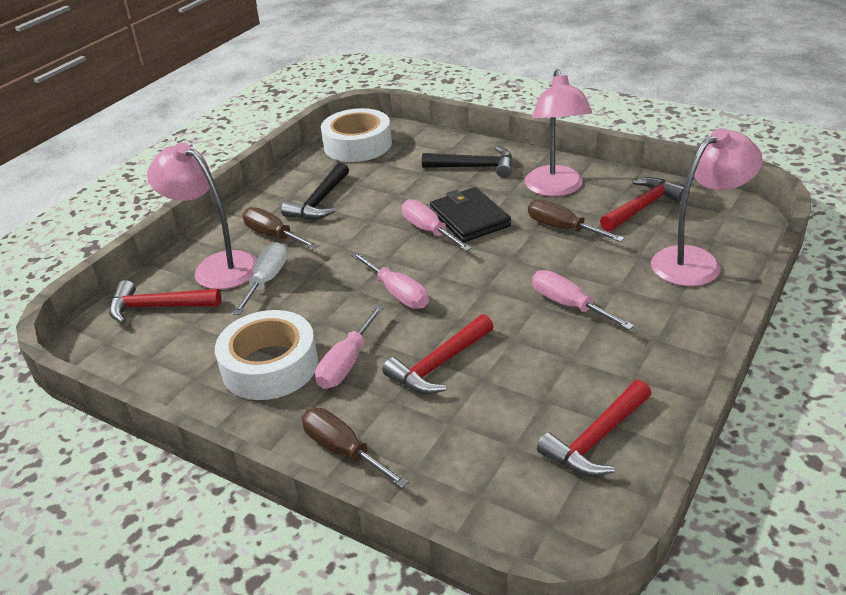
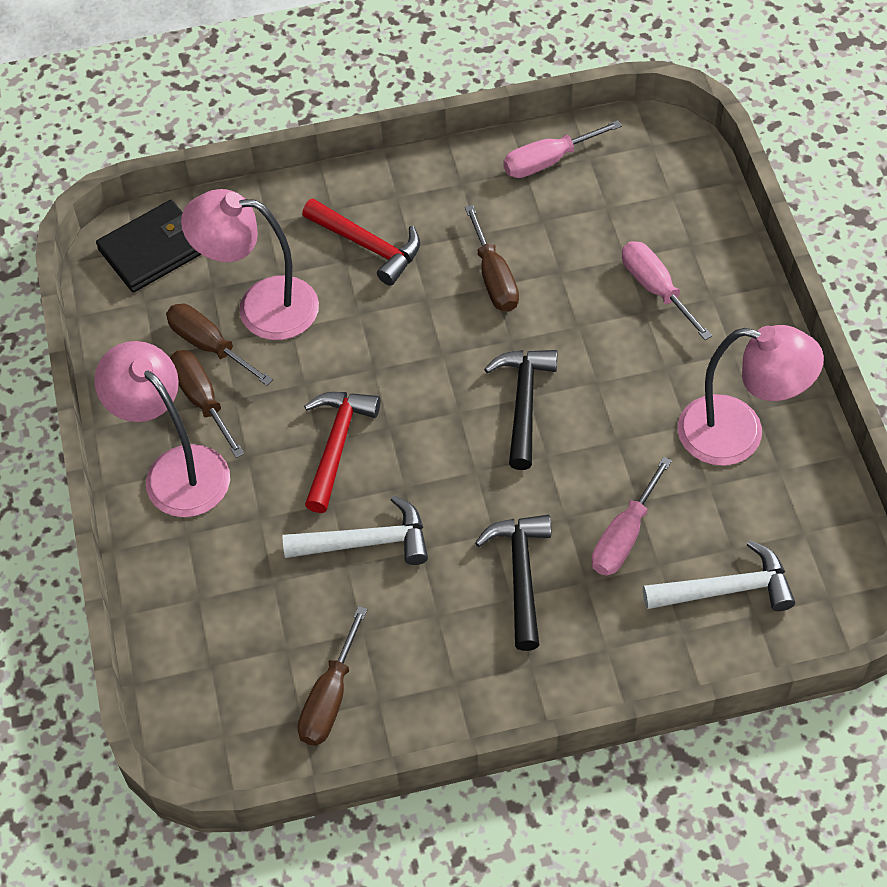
brown screwdriver: 3 -> 4
pink screwdriver: 4 -> 3
red hammer: 4 -> 2
white hammer: 0 -> 2
white screwdriver: 1 -> 0
white tape: 2 -> 0

